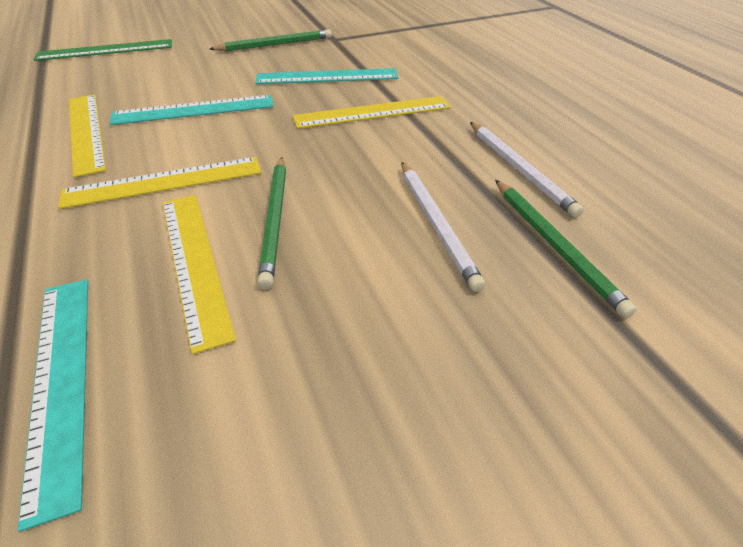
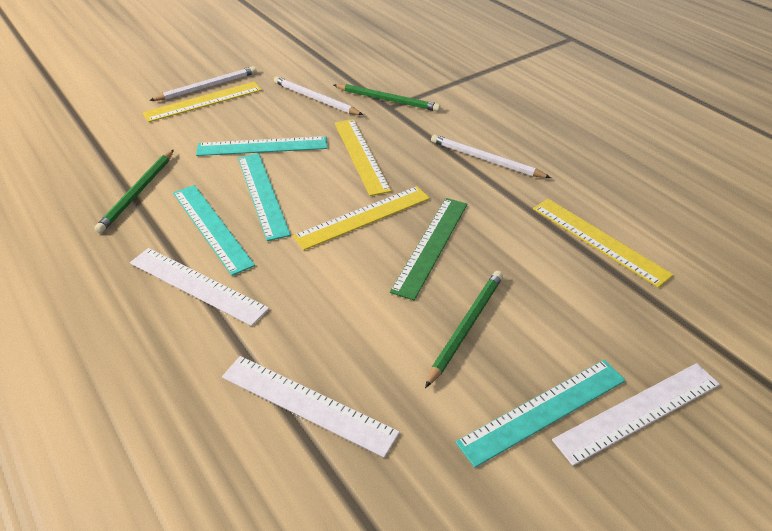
turquoise ruler: 3 -> 4
white pencil: 2 -> 3
white ruler: 0 -> 3

